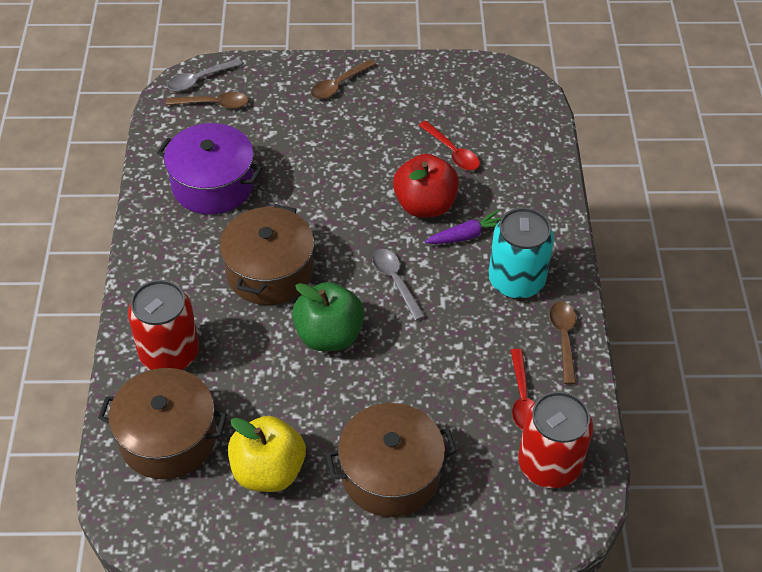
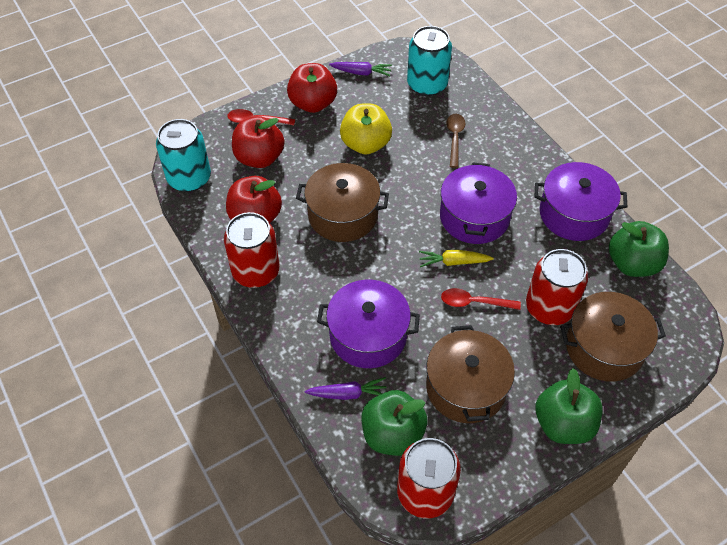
brown spoon: 3 -> 1
green apple: 1 -> 3
grey spoon: 2 -> 0
purple carrot: 1 -> 2
purple pot: 1 -> 3
red apple: 1 -> 3
red can: 2 -> 3
turquoise can: 1 -> 2
yellow carrot: 0 -> 1

